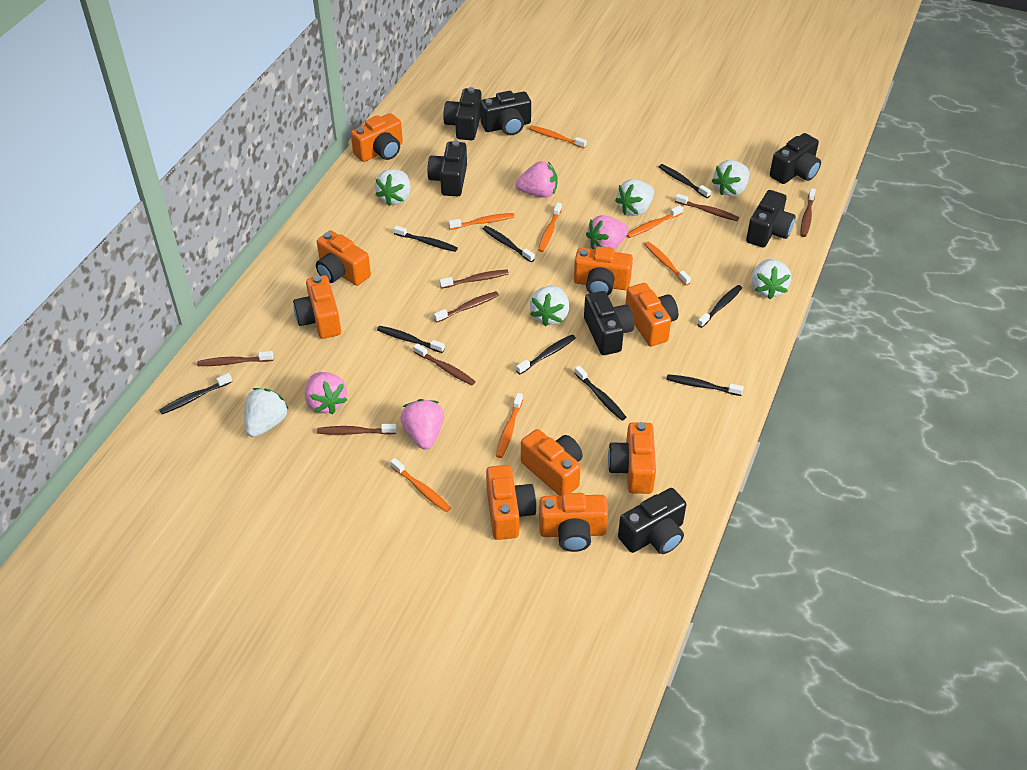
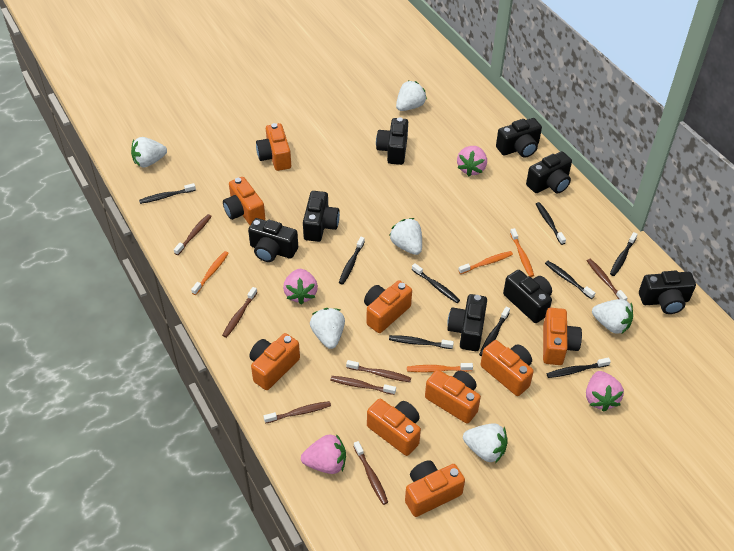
black camera: 7 -> 8
orange toothbrush: 7 -> 4

